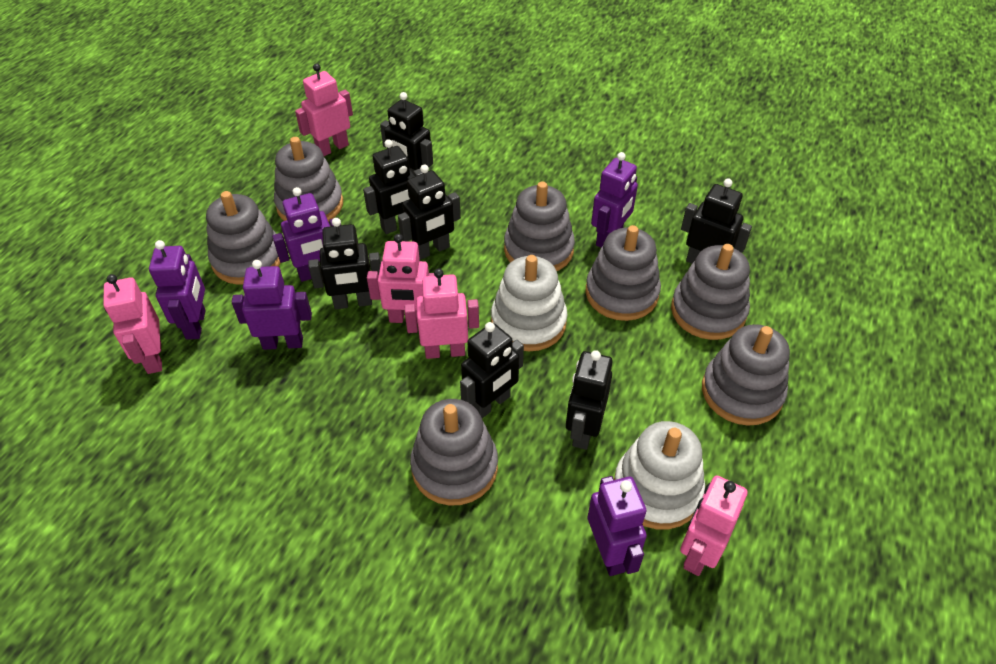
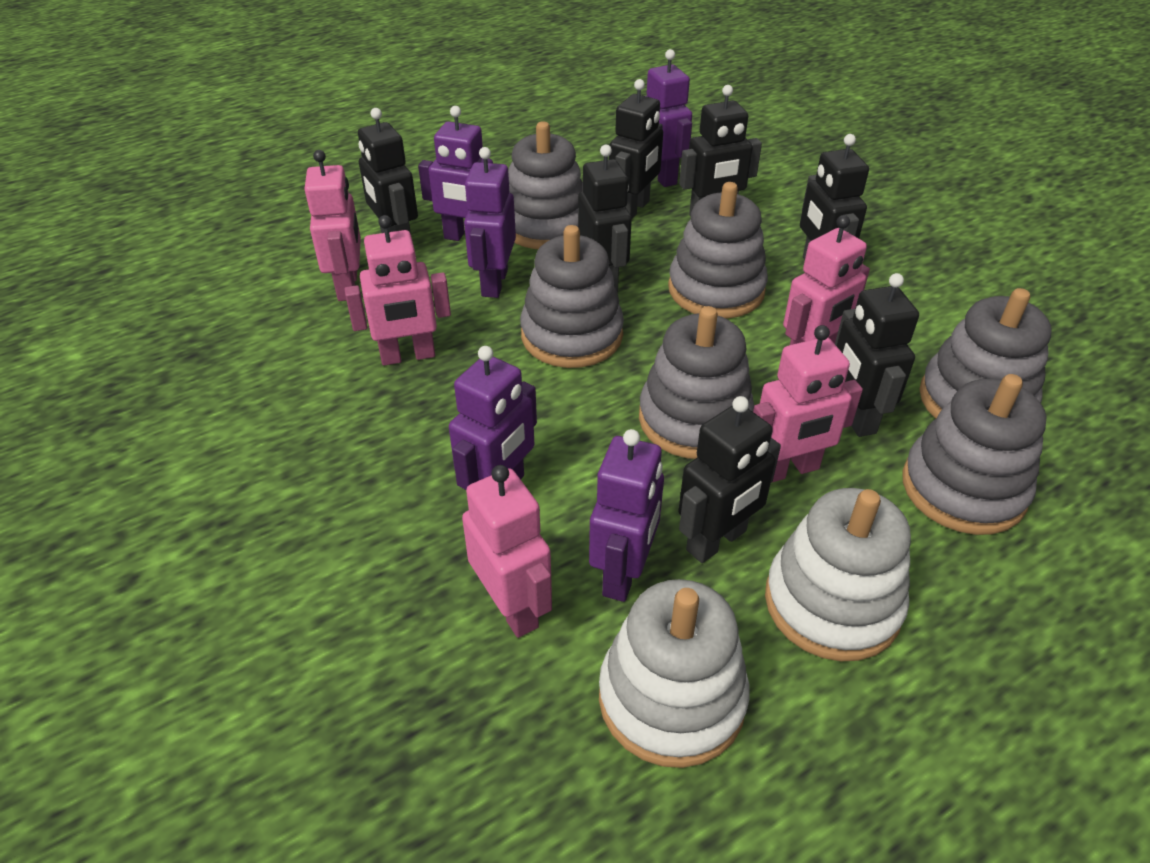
grey stacking toy: 7 -> 6

